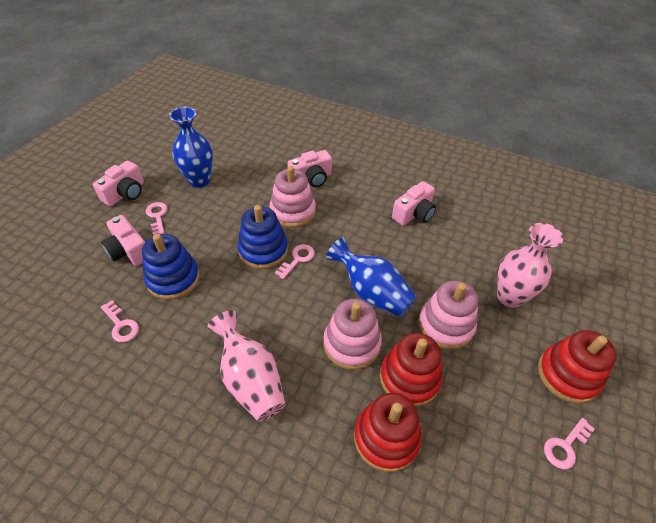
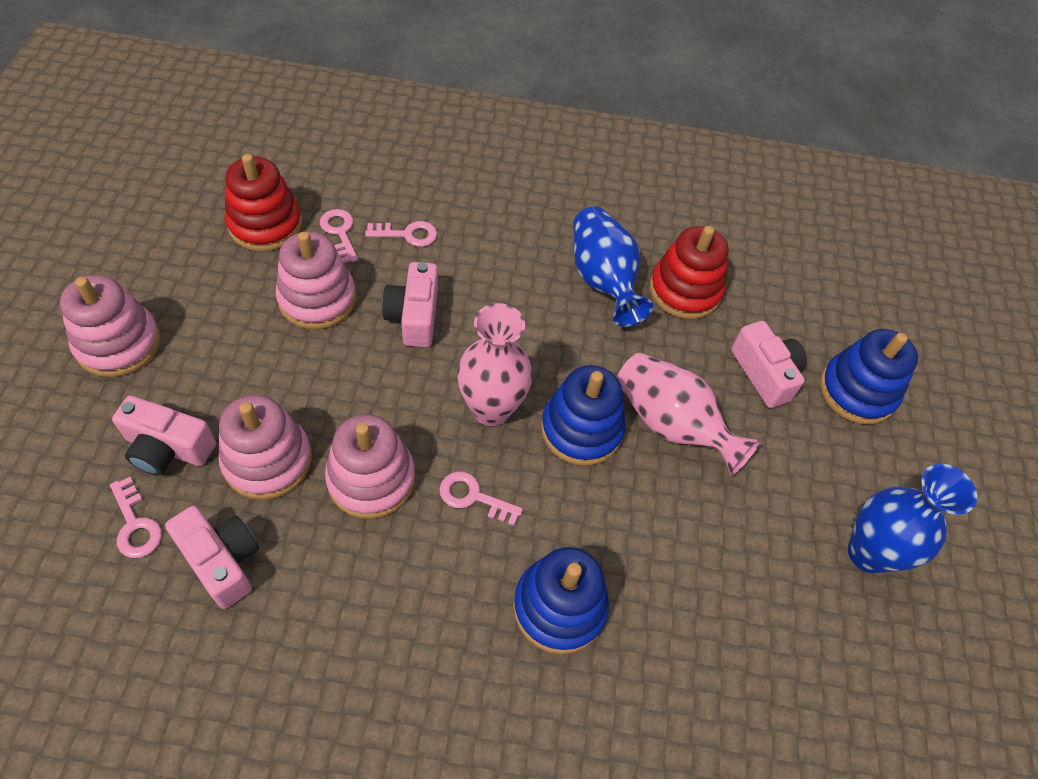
blue stacking toy: 2 -> 3
pink stacking toy: 3 -> 4
red stacking toy: 3 -> 2

